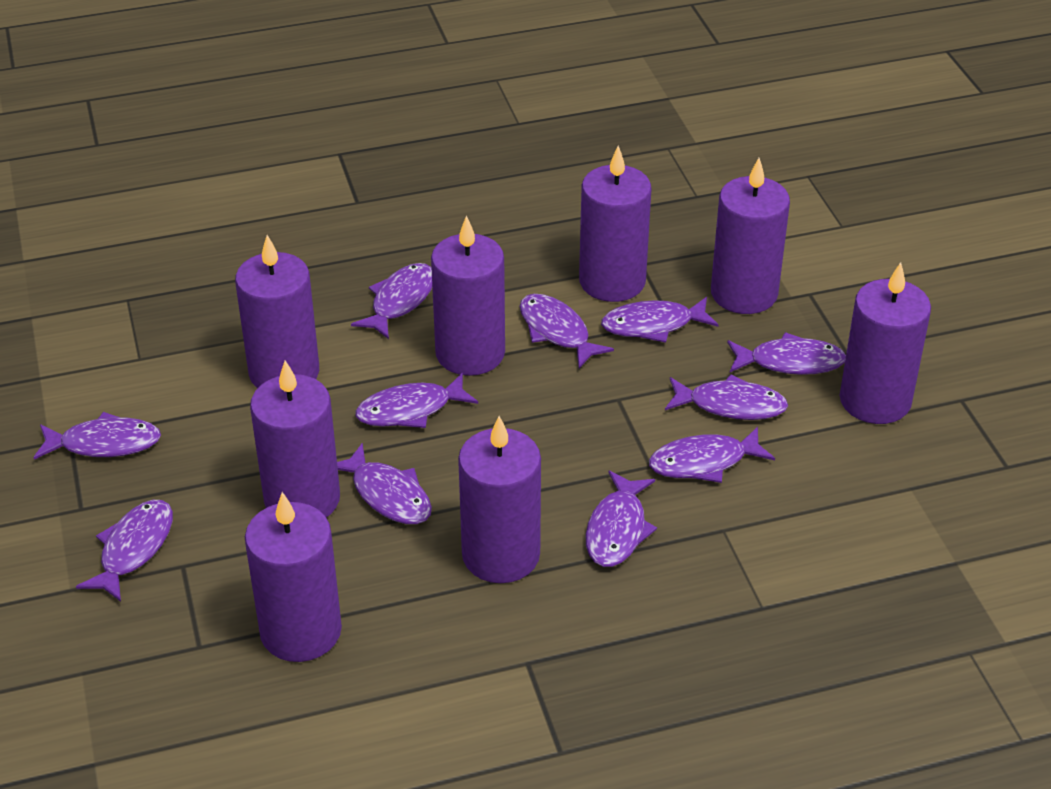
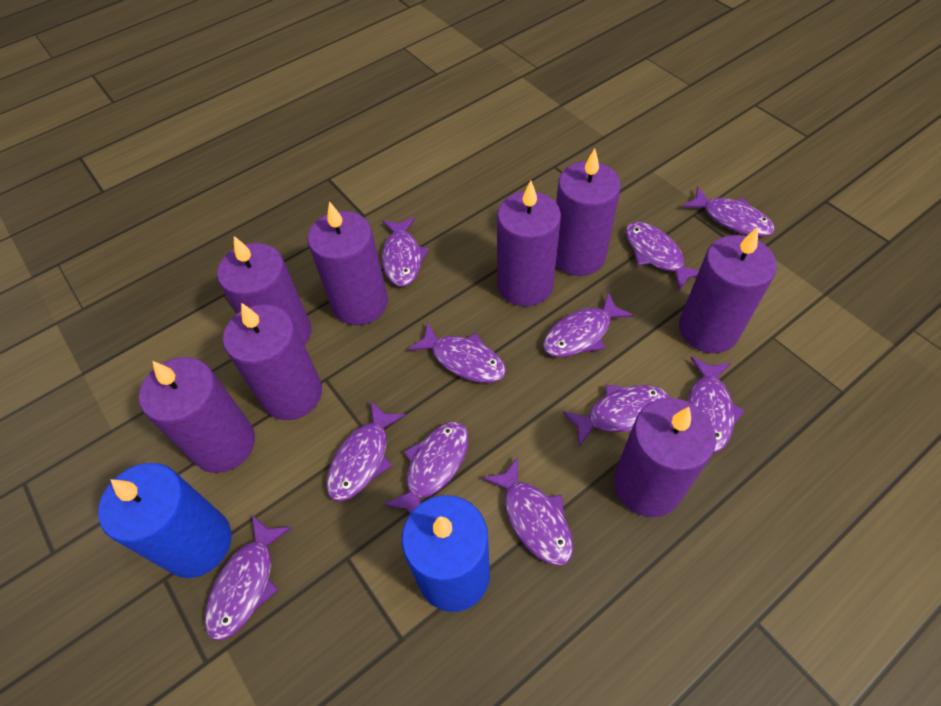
blue candle: 0 -> 2

